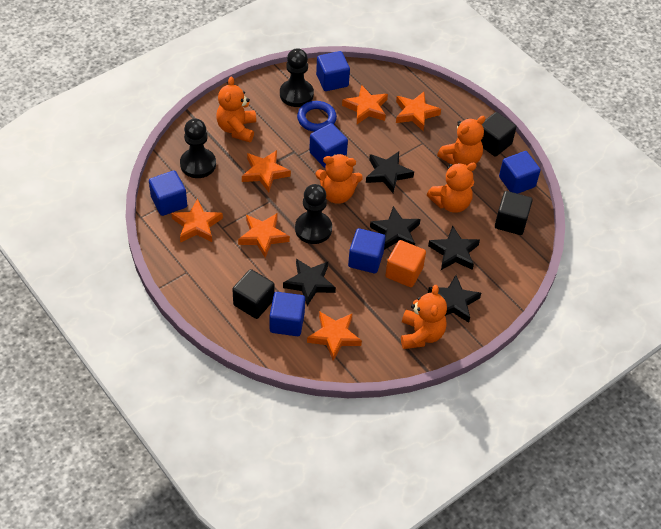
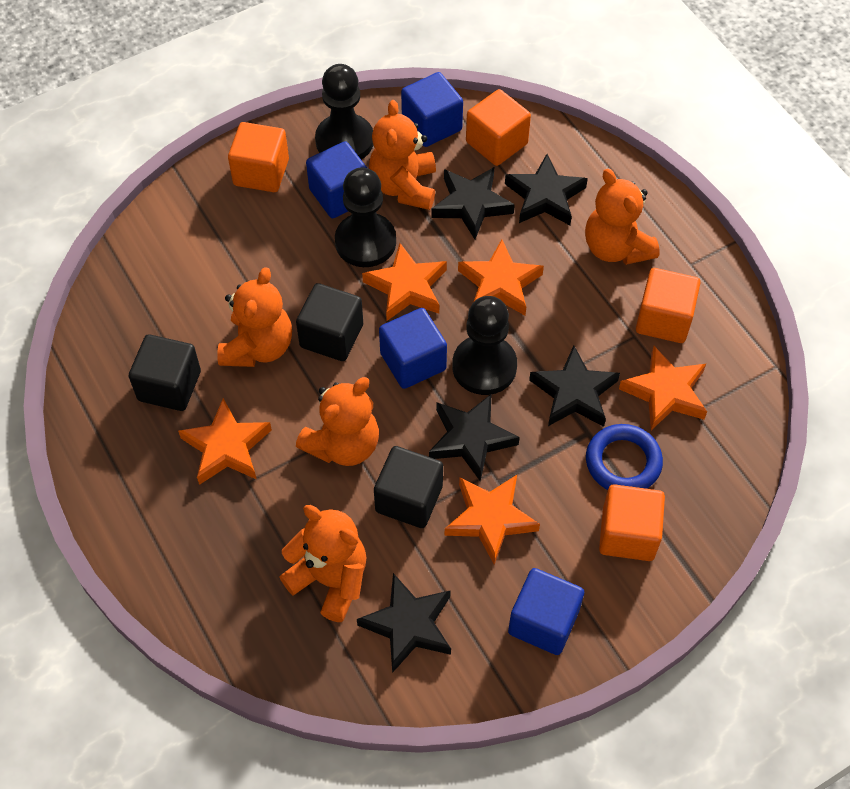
blue cube: 6 -> 4
orange cube: 1 -> 4
orange star: 6 -> 5

